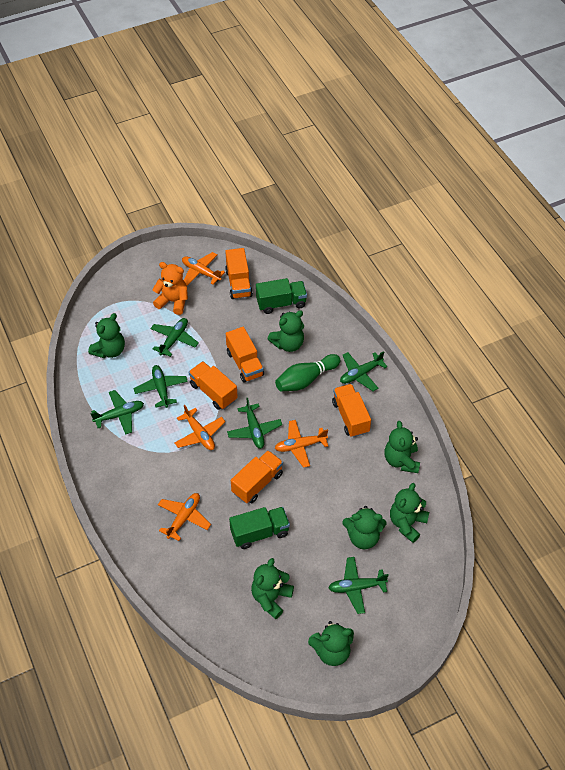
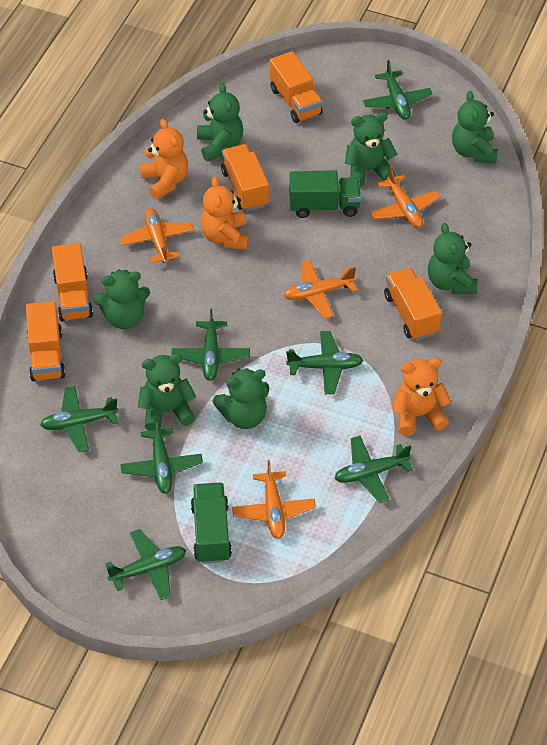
green bowling pin: 1 -> 0
green plane: 6 -> 7
orange teddy bear: 1 -> 3

